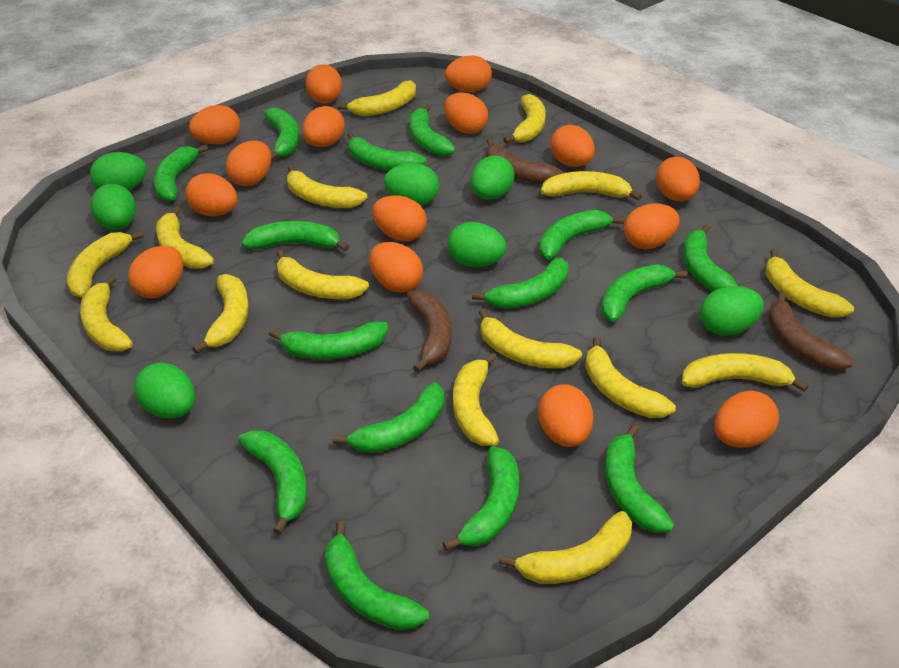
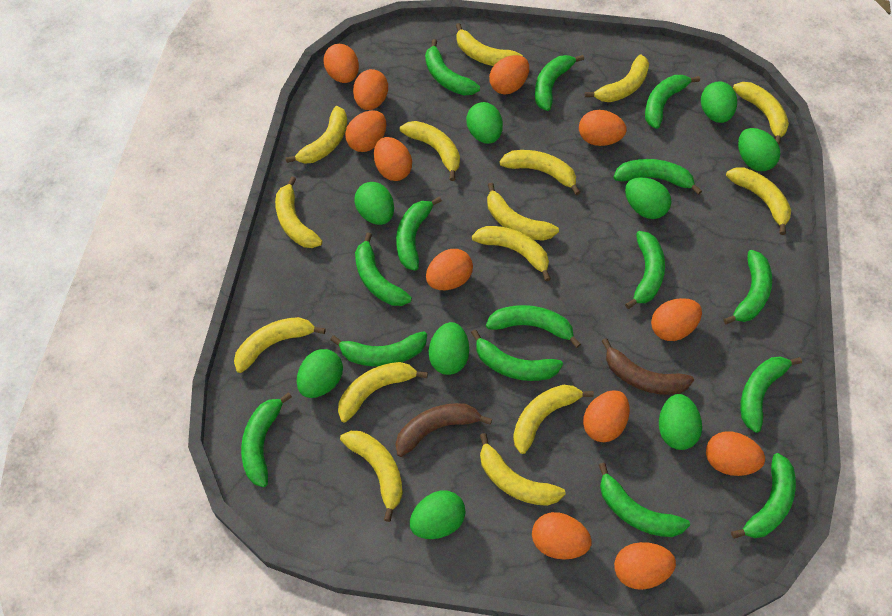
brown banana: 3 -> 2
green egg: 7 -> 9
orange egg: 15 -> 12

